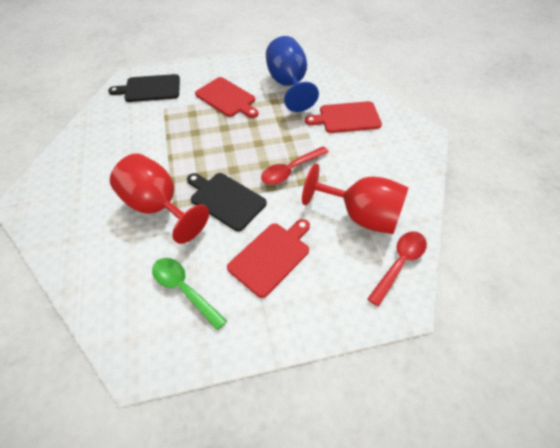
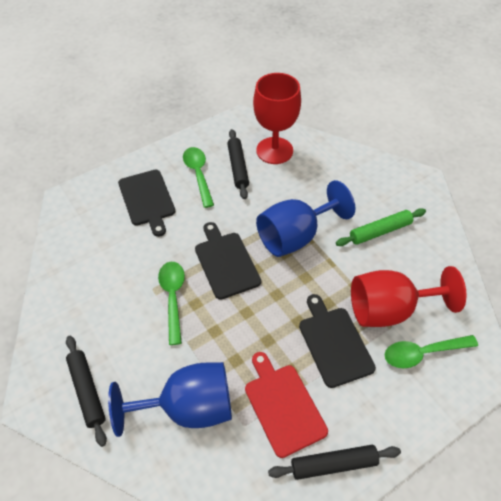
black cutting board: 2 -> 3
black rolling pin: 0 -> 3
blue goblet: 1 -> 2
green rolling pin: 0 -> 1
green spoon: 1 -> 3
red cutting board: 3 -> 1
red spoon: 2 -> 0

